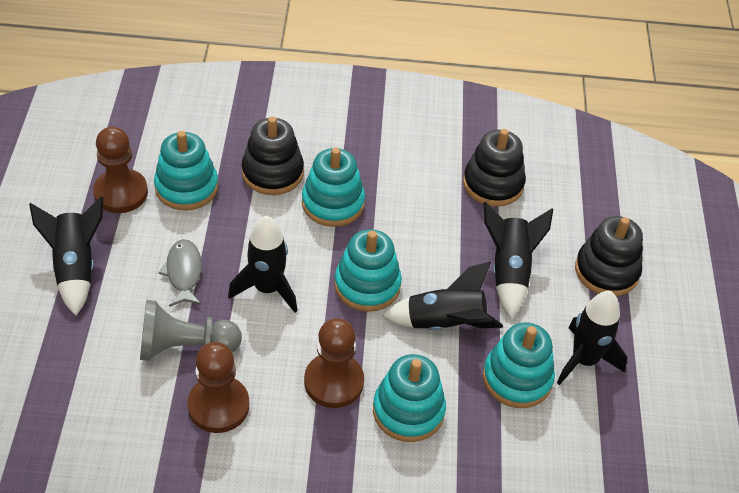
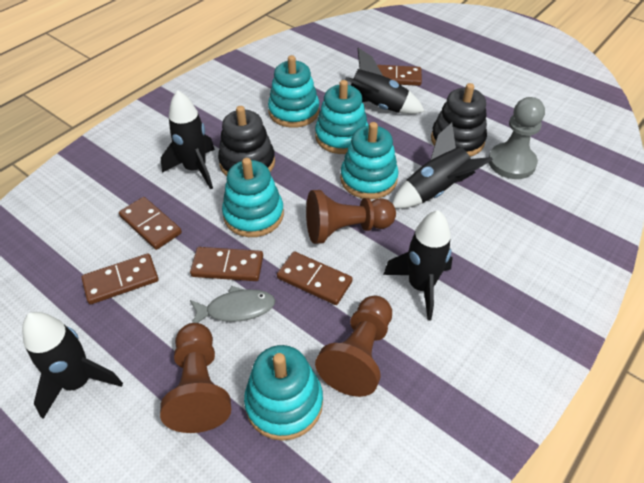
black stacking toy: 3 -> 2
brown domino: 0 -> 5

